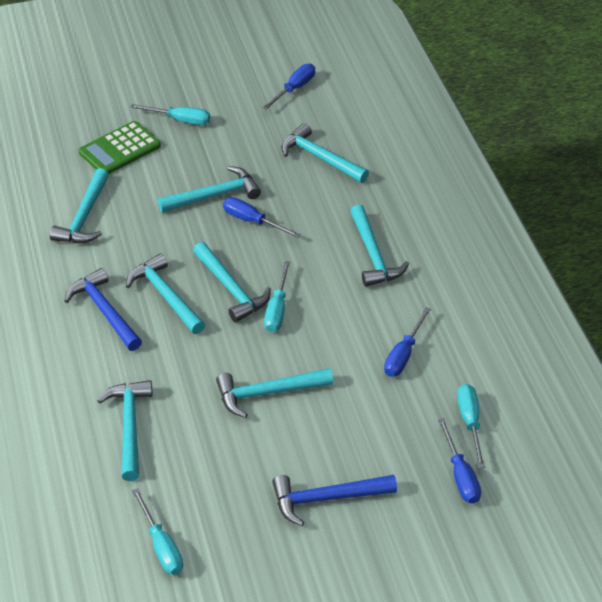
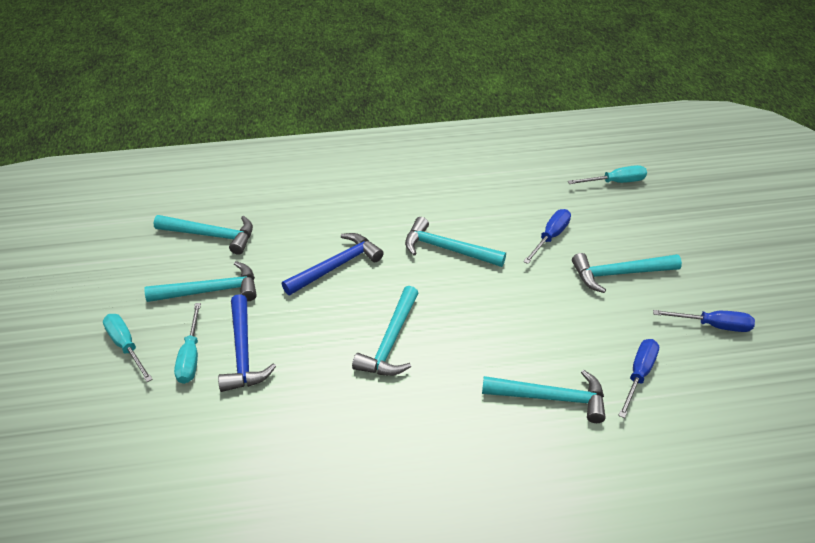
blue screwdriver: 4 -> 3
green calculator: 1 -> 0
turquoise hammer: 8 -> 6
turquoise screwdriver: 4 -> 3

